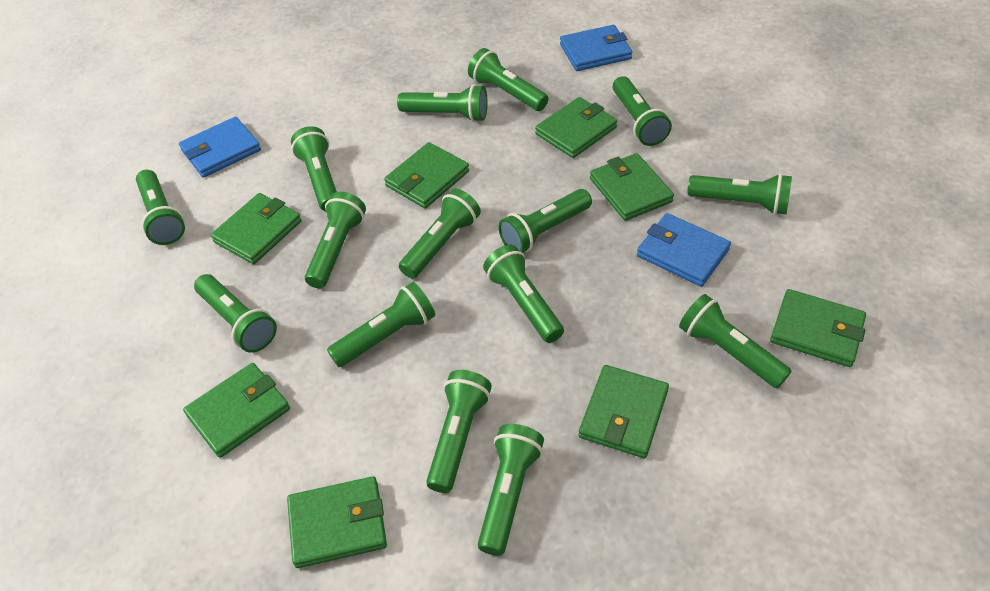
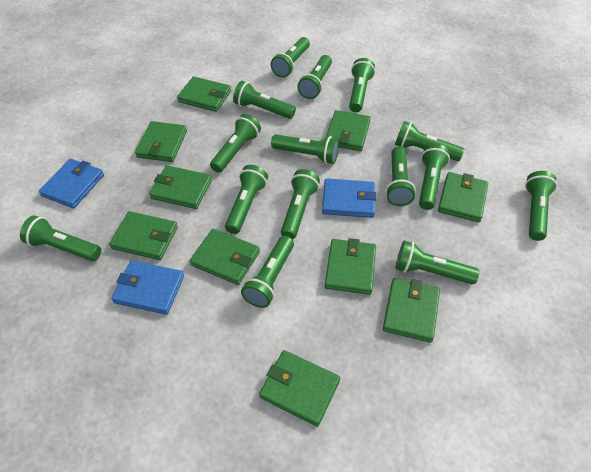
green wallet: 8 -> 10

